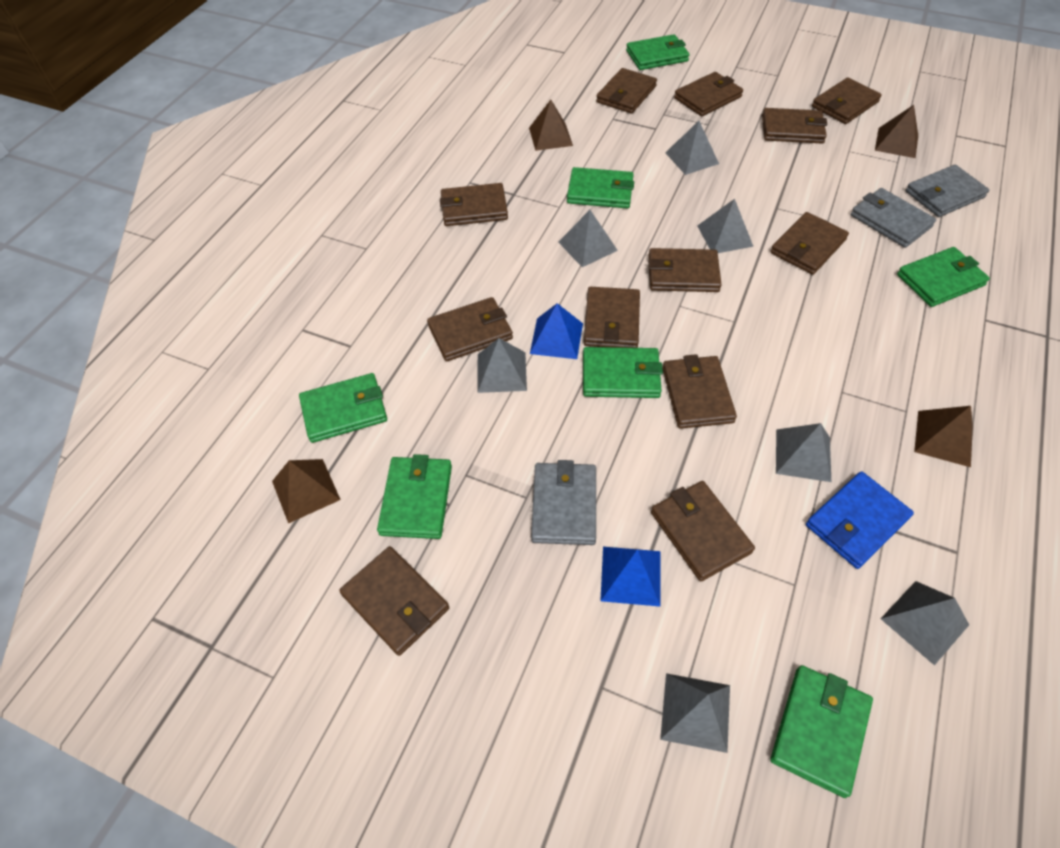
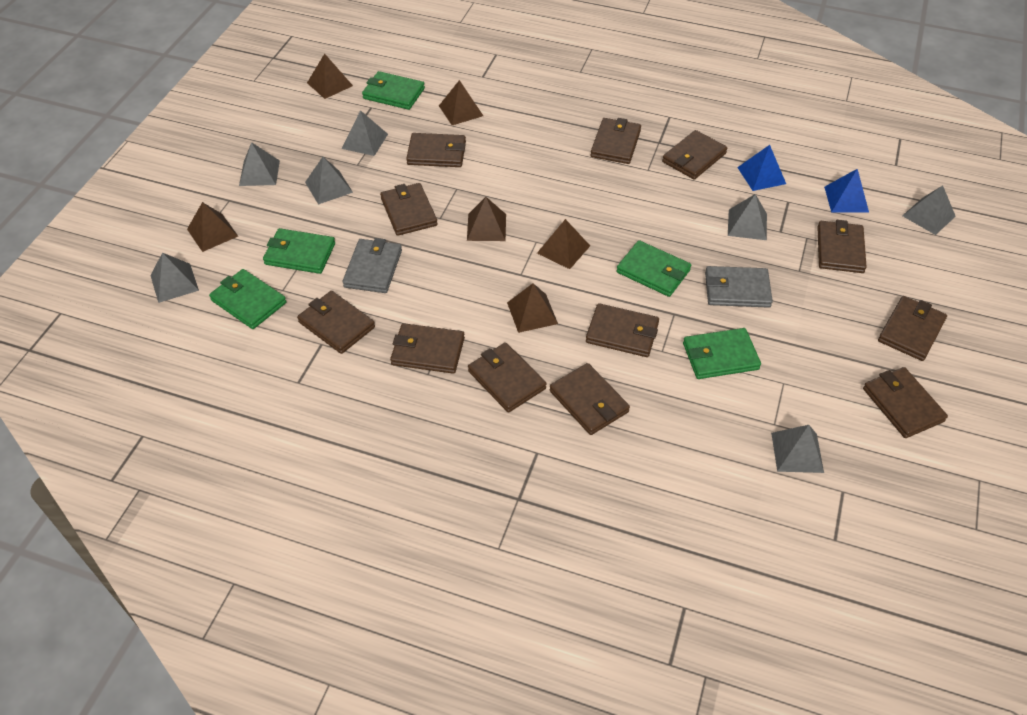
blue wallet: 1 -> 0
brown pyramid: 4 -> 6
green wallet: 7 -> 5
grey wallet: 3 -> 2

